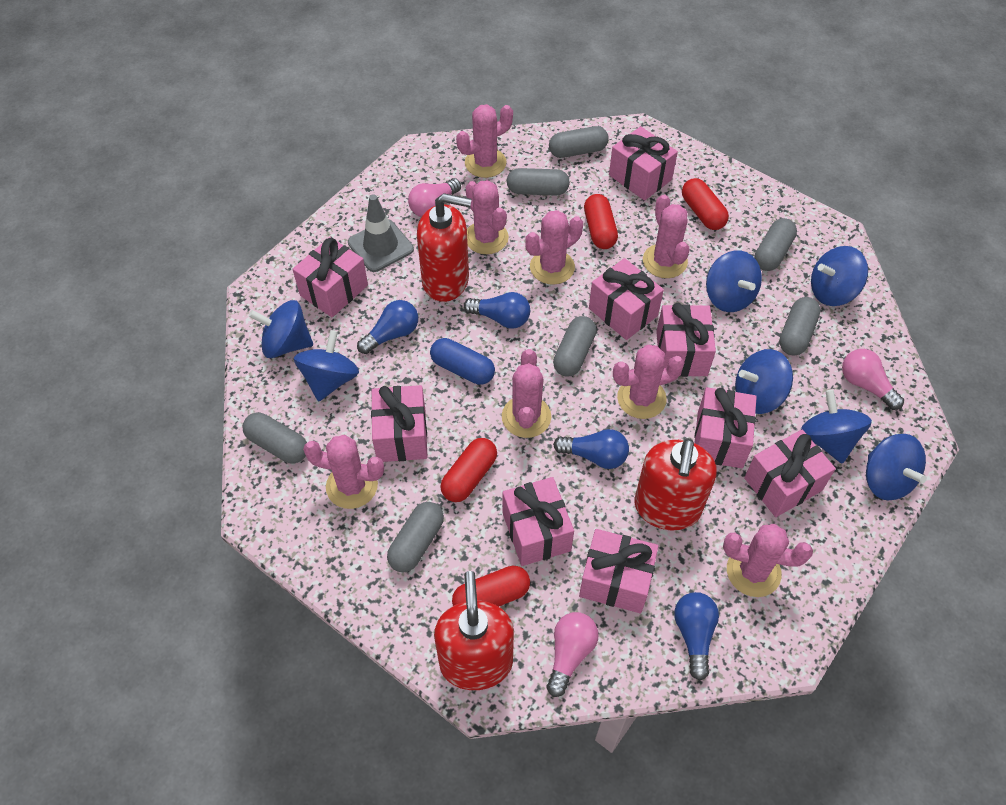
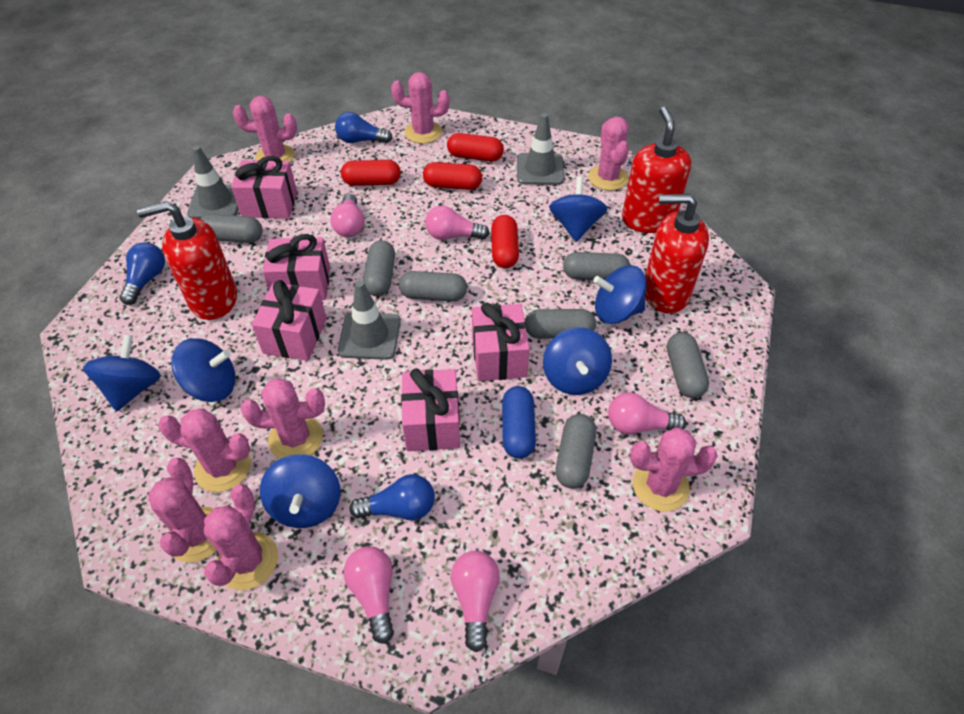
blue light bulb: 4 -> 3
blue spinning top: 7 -> 6
grey traffic cone: 1 -> 3
pink gift: 9 -> 5
pink light bulb: 3 -> 5

